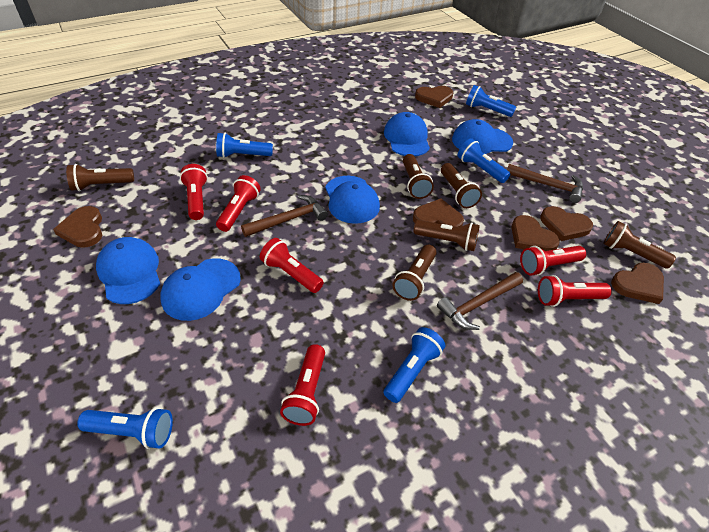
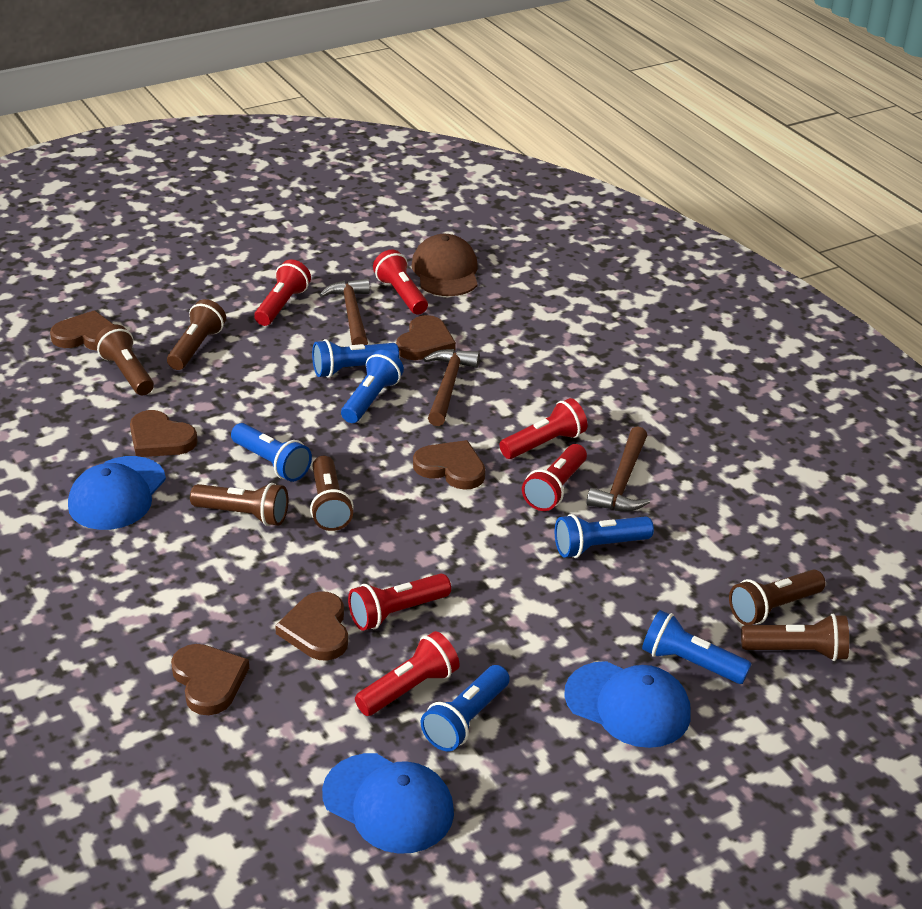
blue cap: 5 -> 3
blue flashlight: 5 -> 6
brown cap: 0 -> 1

